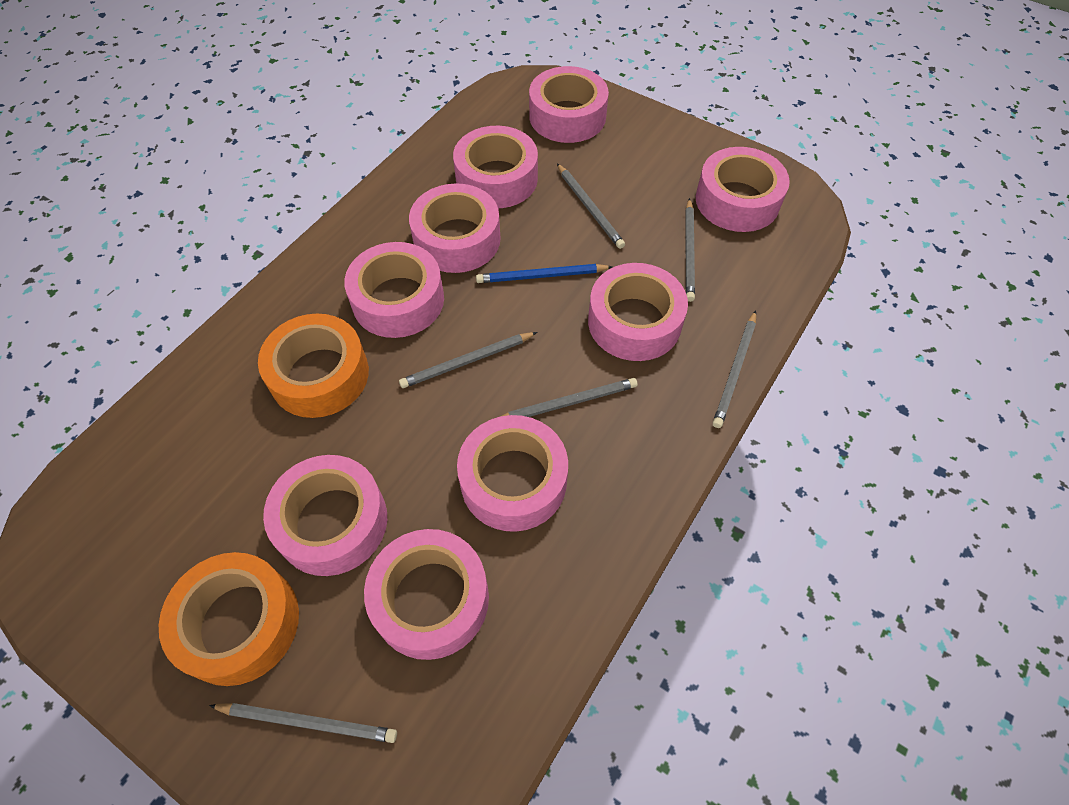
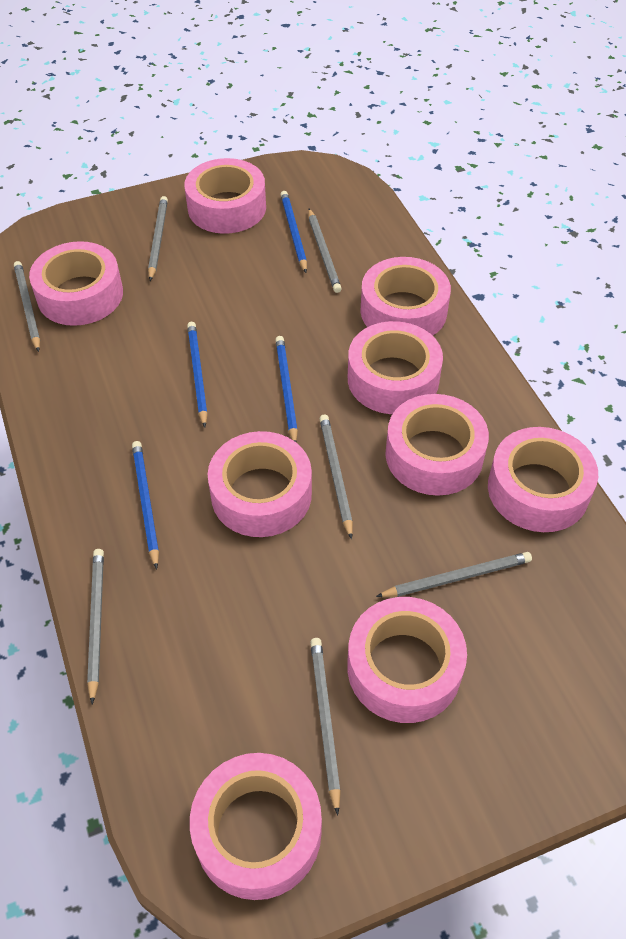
blue pencil: 1 -> 4
grey pencil: 6 -> 7
orange tape: 2 -> 0

